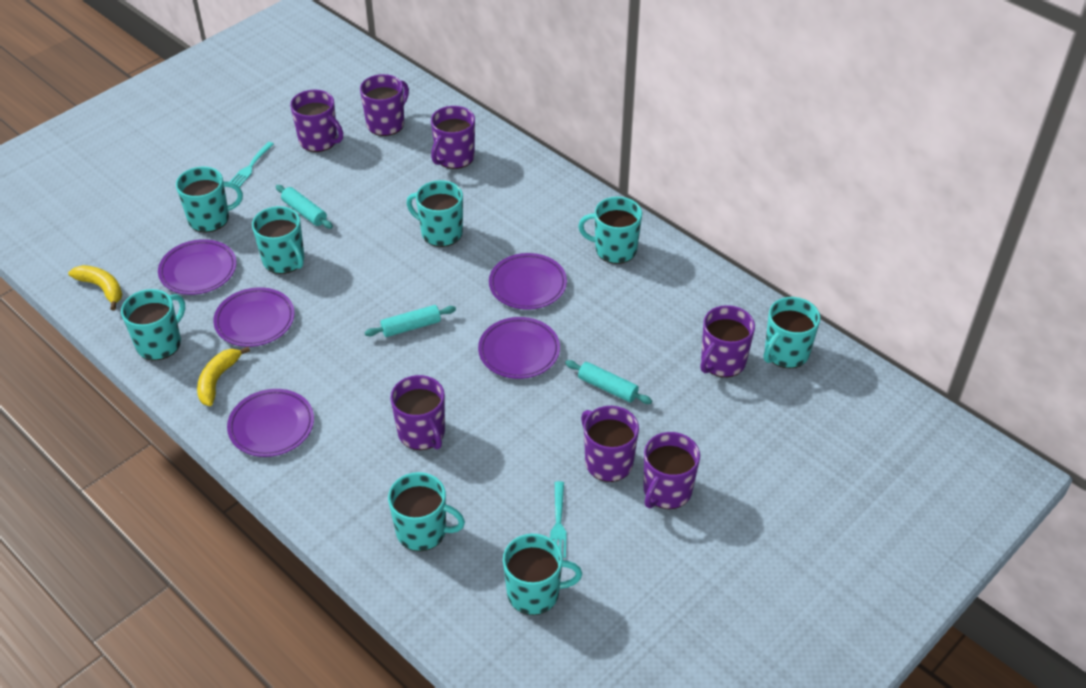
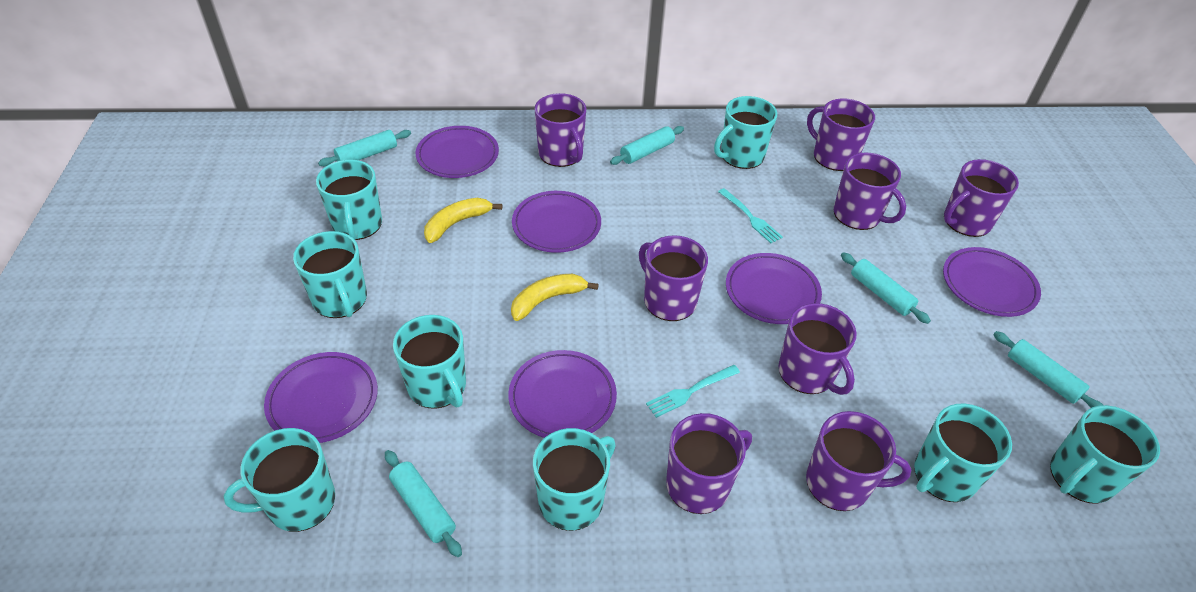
purple mug: 7 -> 8
purple plate: 5 -> 6
turquoise rolling pin: 3 -> 5

